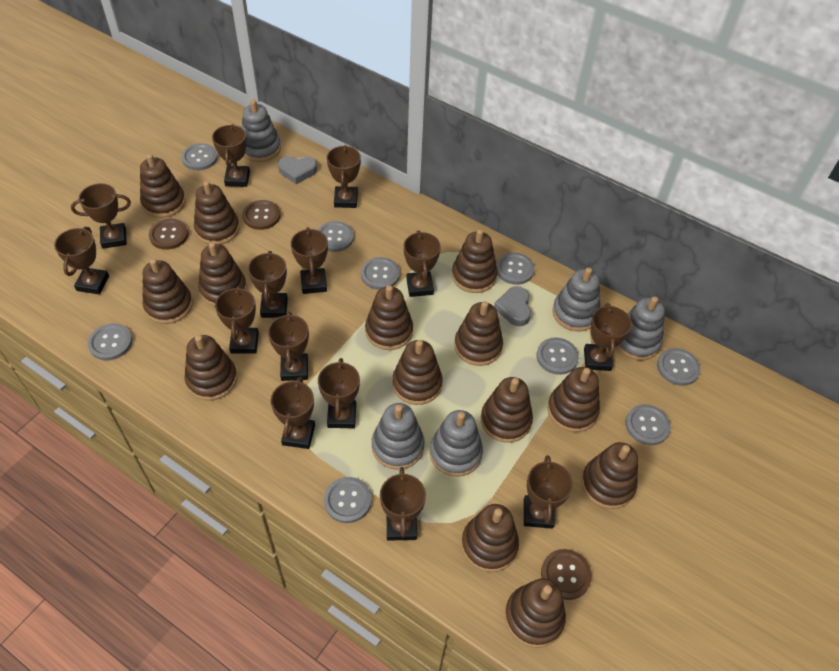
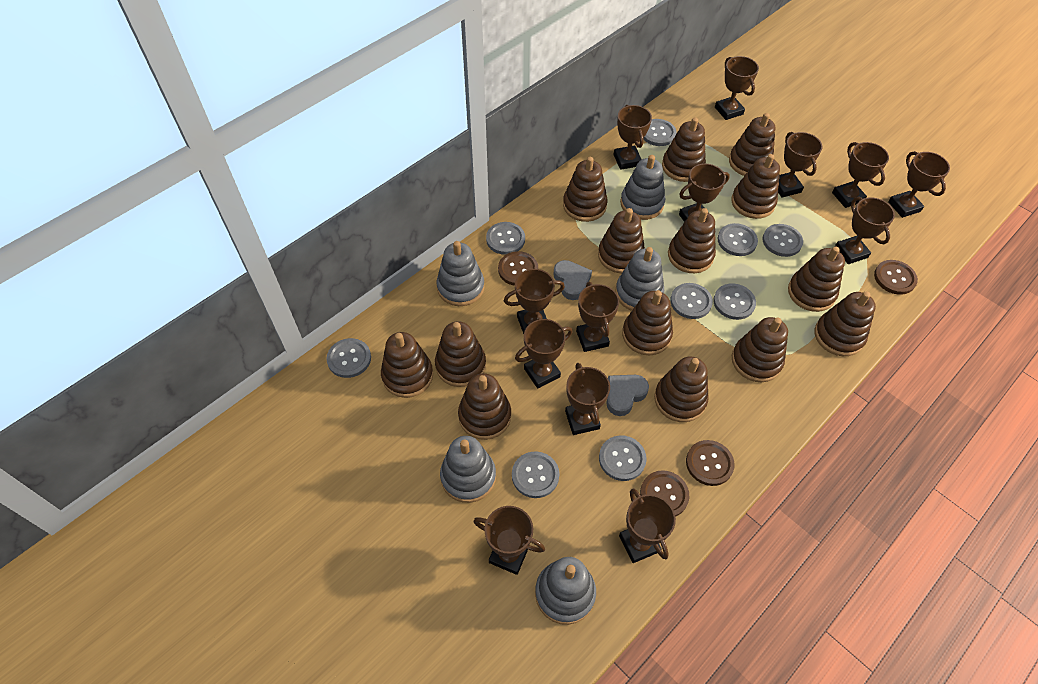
brown button: 3 -> 4
brown trophy: 14 -> 13

